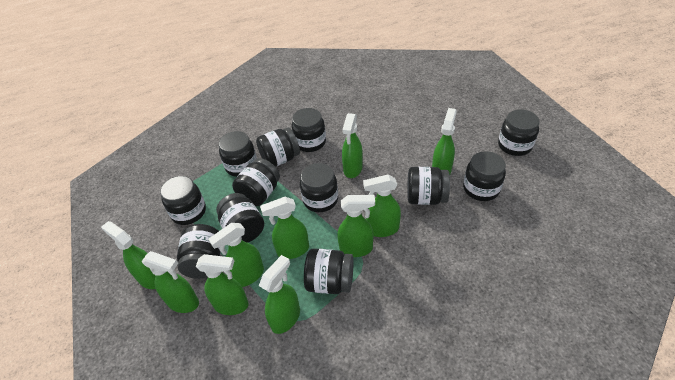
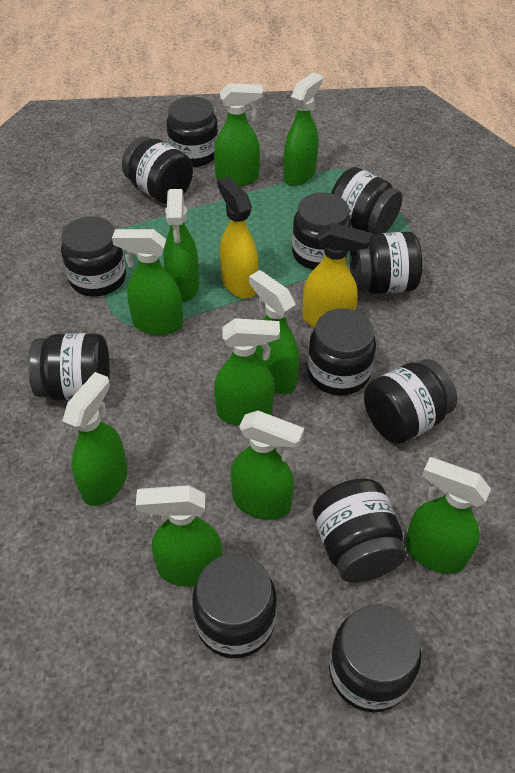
yellow spray bottle: 0 -> 2

